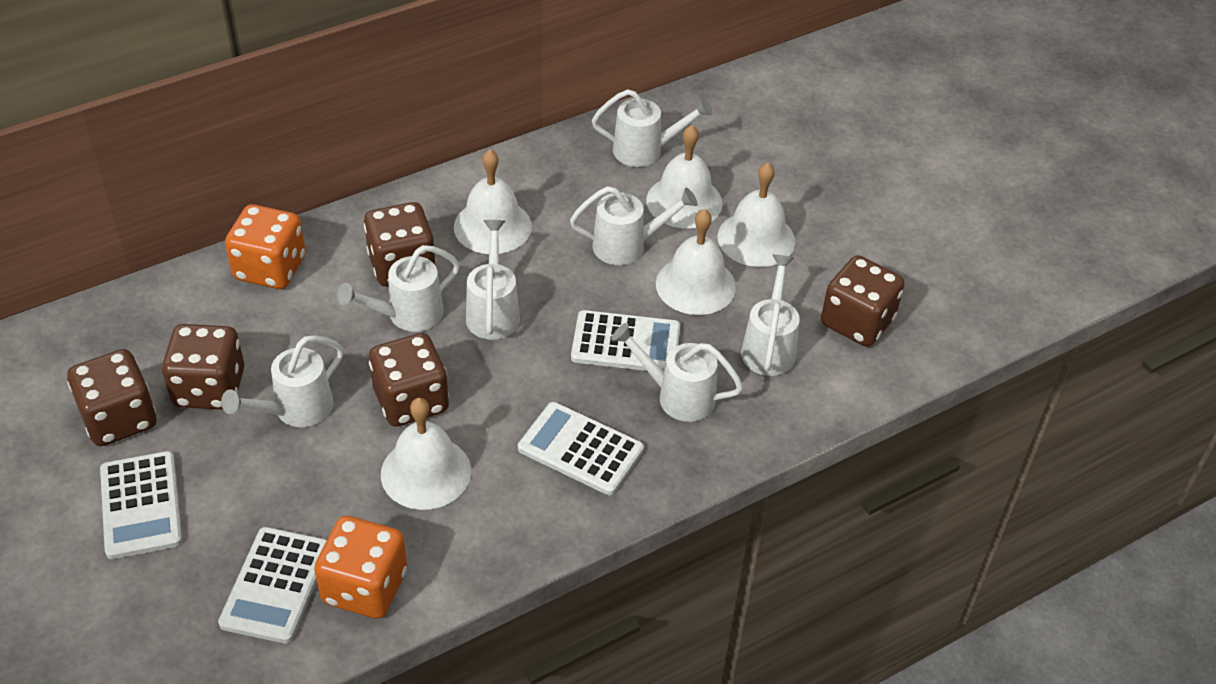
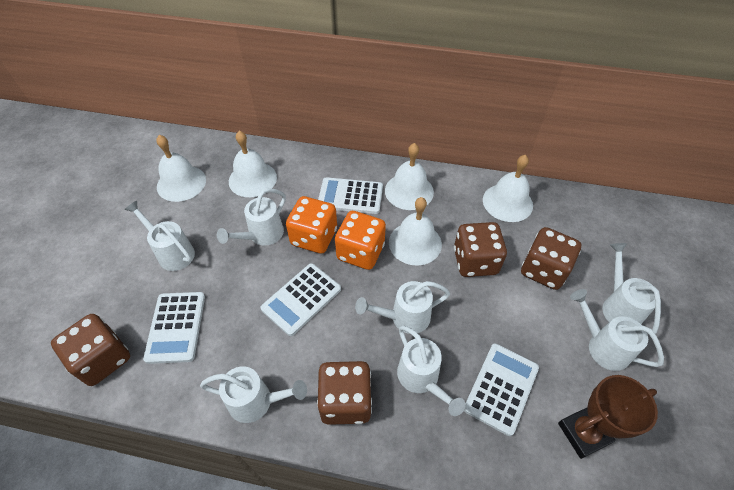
brown dice: 5 -> 4
brown trophy: 0 -> 1

